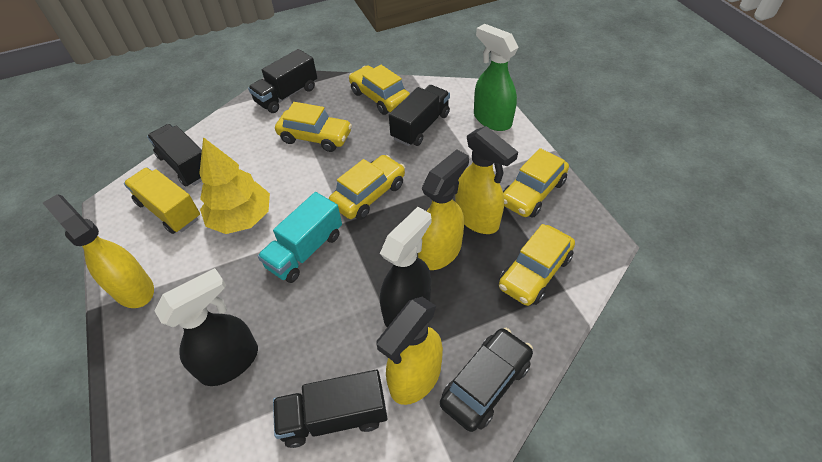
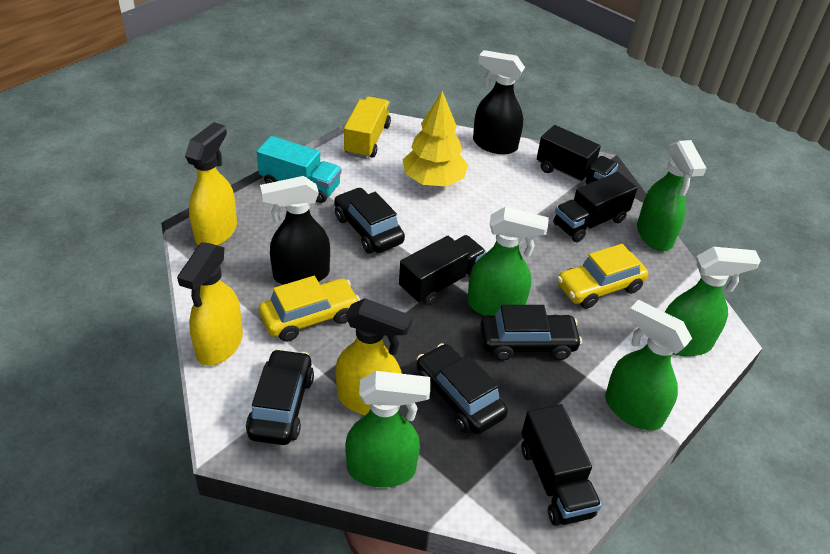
black car: 1 -> 4
green spray bottle: 1 -> 5
yellow car: 5 -> 2
yellow spray bottle: 4 -> 3

